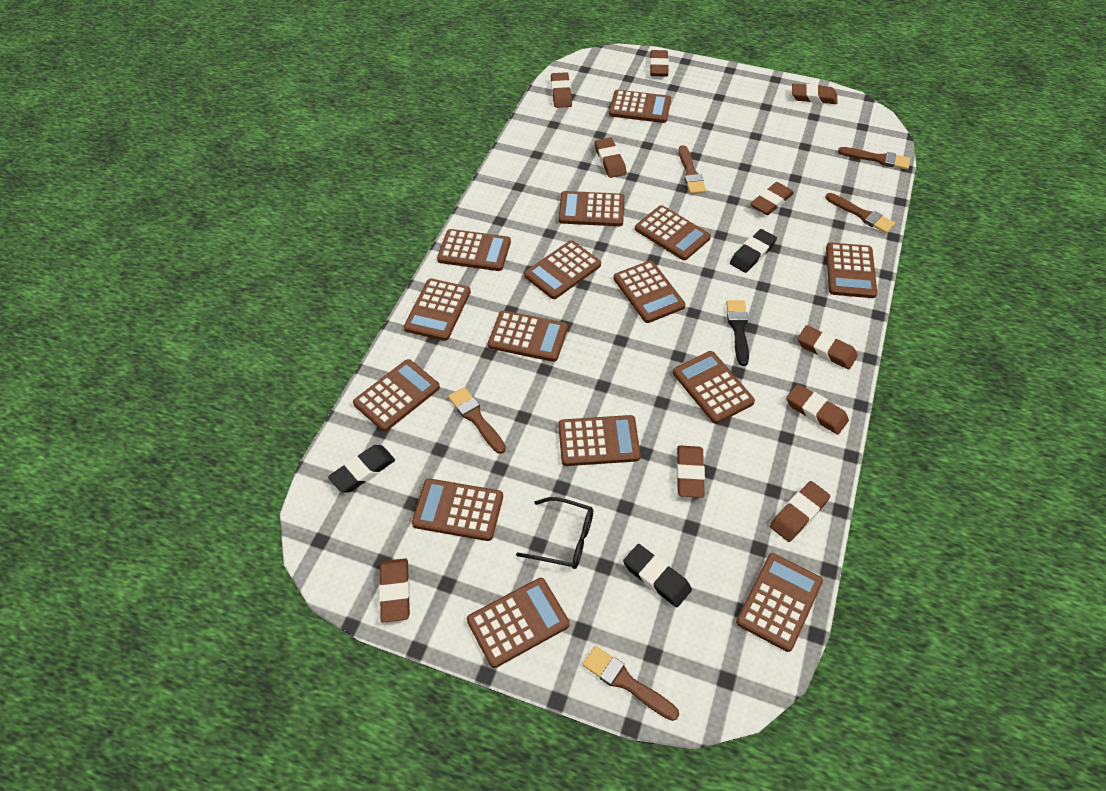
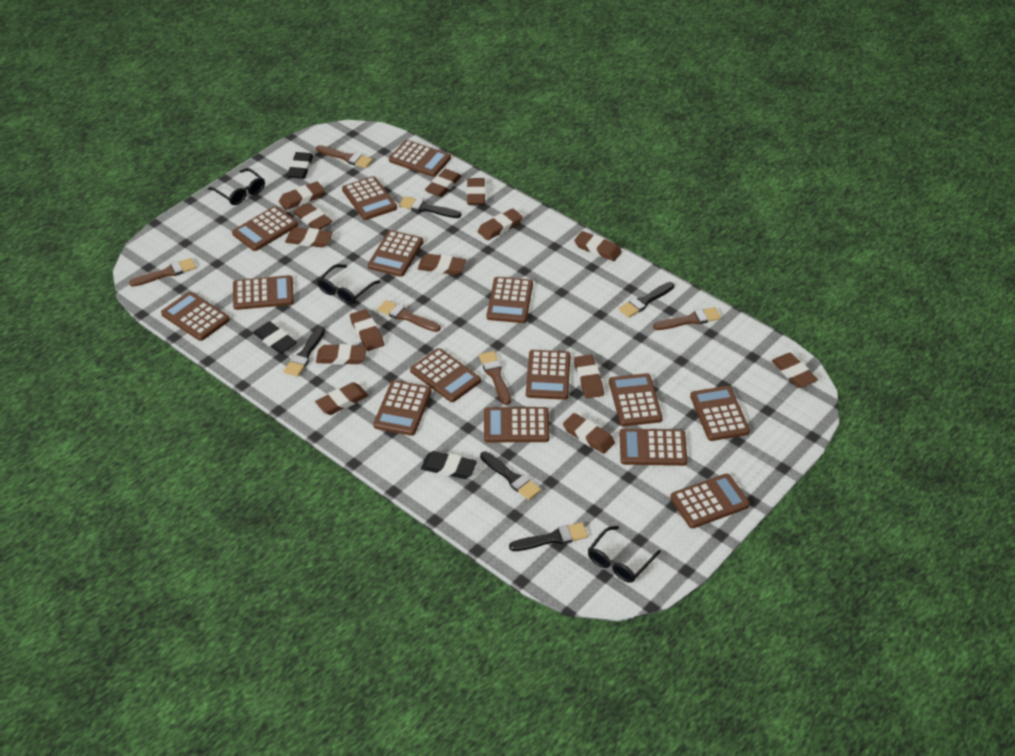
black brush: 1 -> 5
black glasses: 1 -> 3
brown eraser: 10 -> 14

